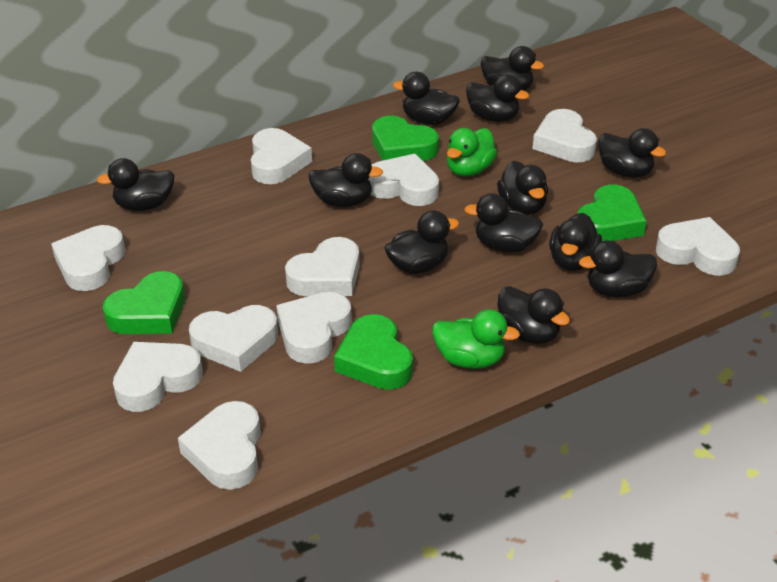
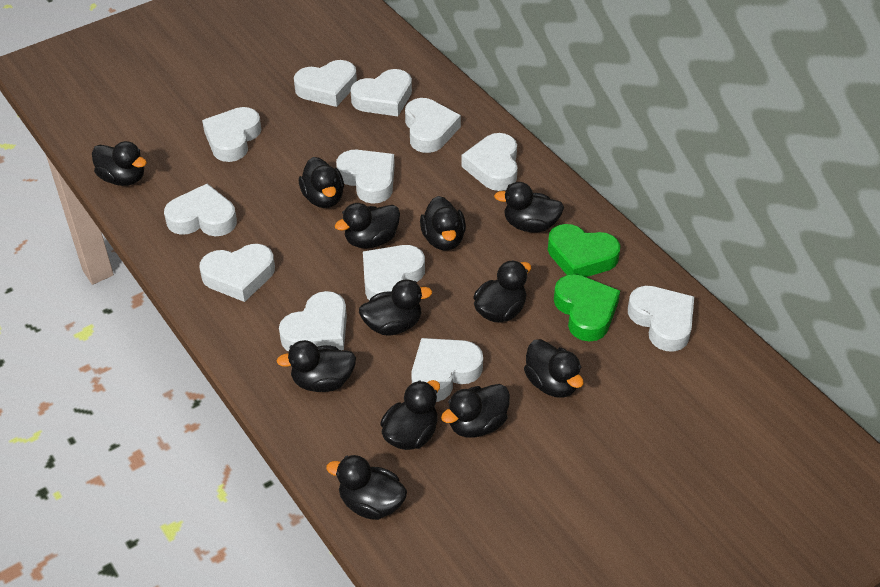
green duck: 2 -> 0
green heart: 4 -> 2
white heart: 10 -> 12

